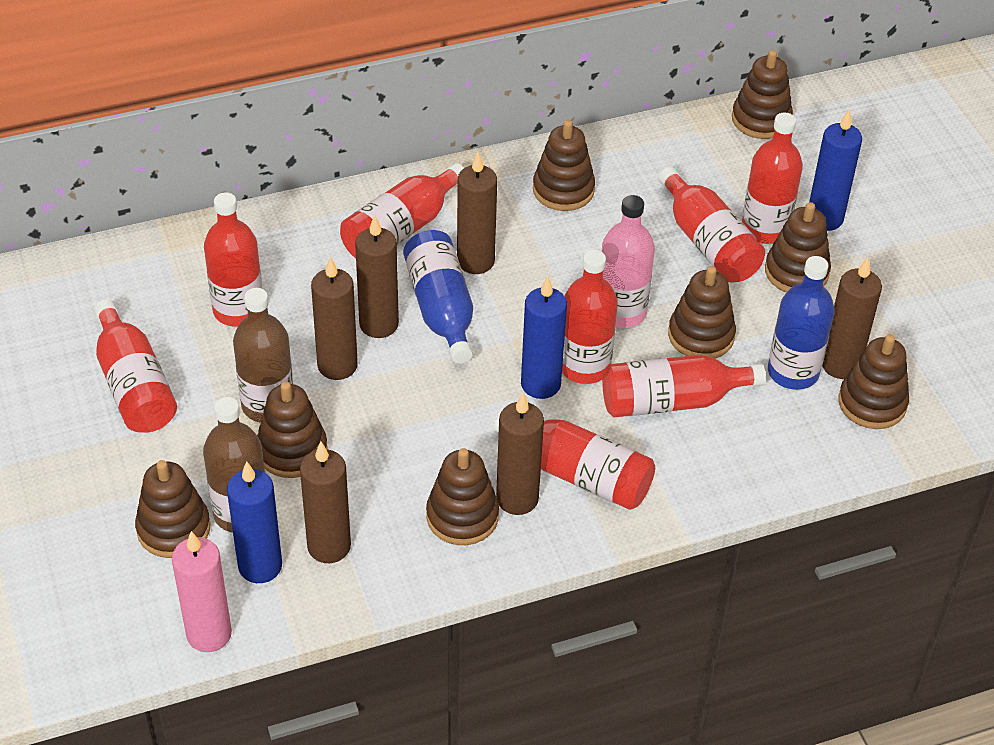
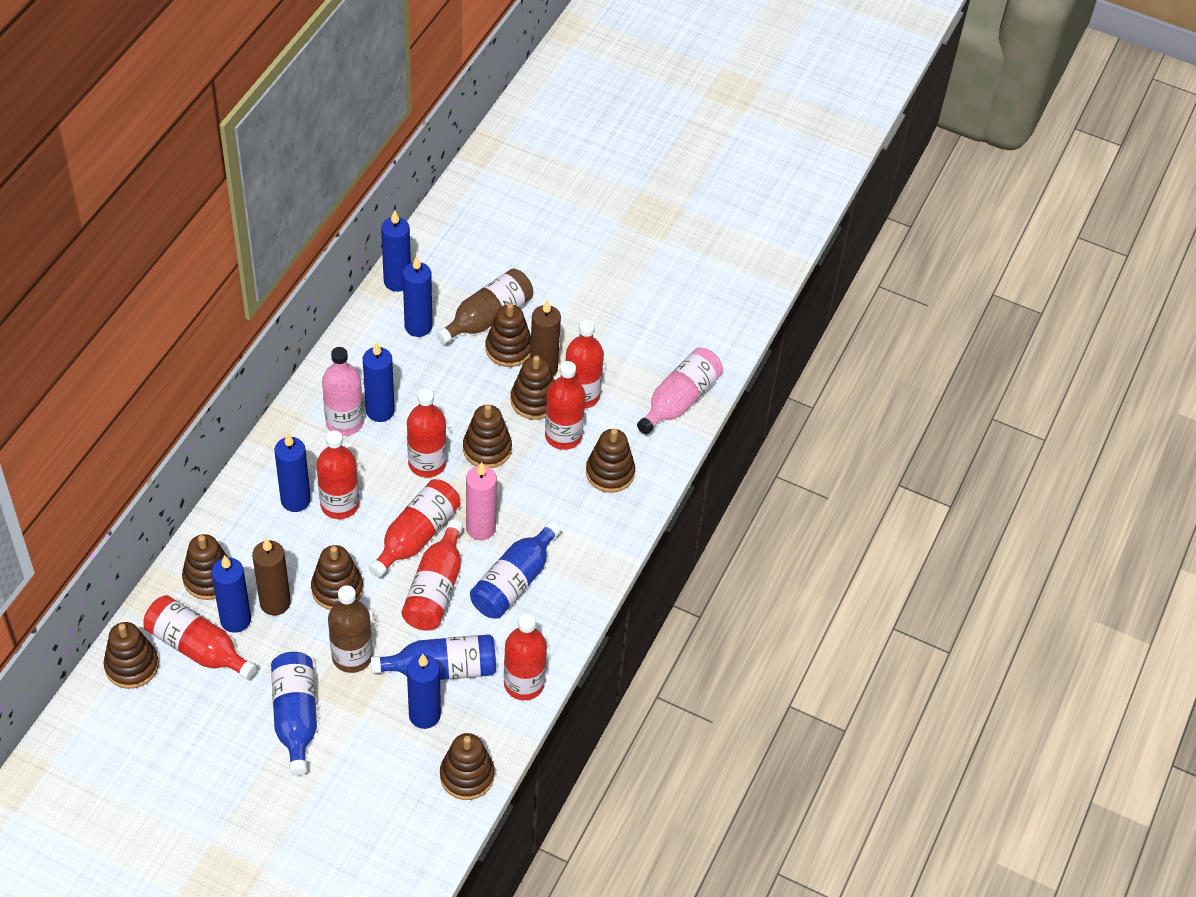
blue bottle: 2 -> 3
blue candle: 3 -> 6
brown candle: 6 -> 2
pink bottle: 1 -> 2

